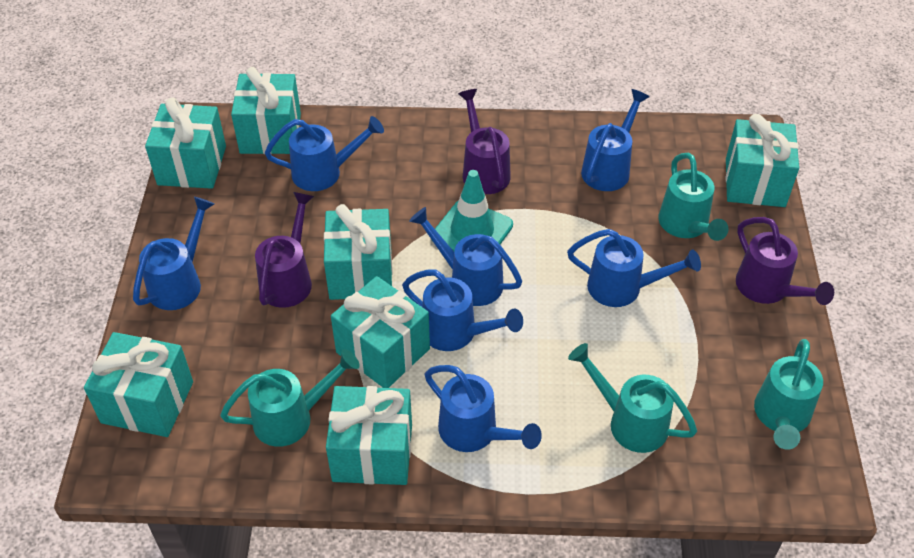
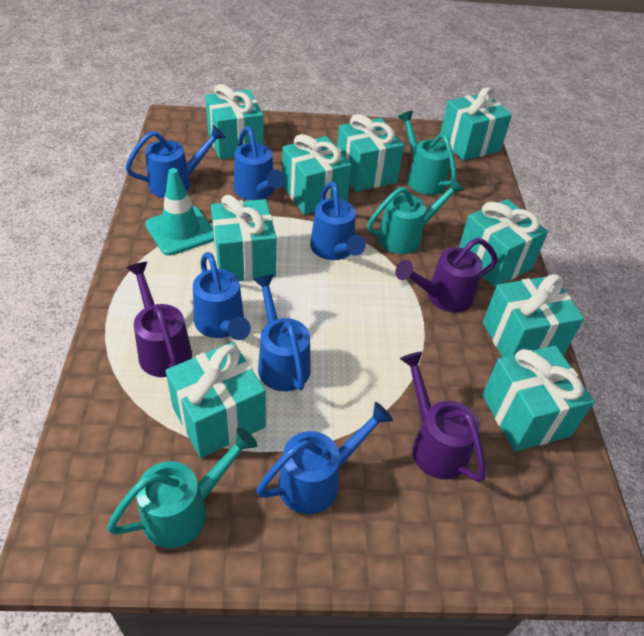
blue watering can: 7 -> 6
turquoise gift: 7 -> 9
turquoise watering can: 4 -> 3

